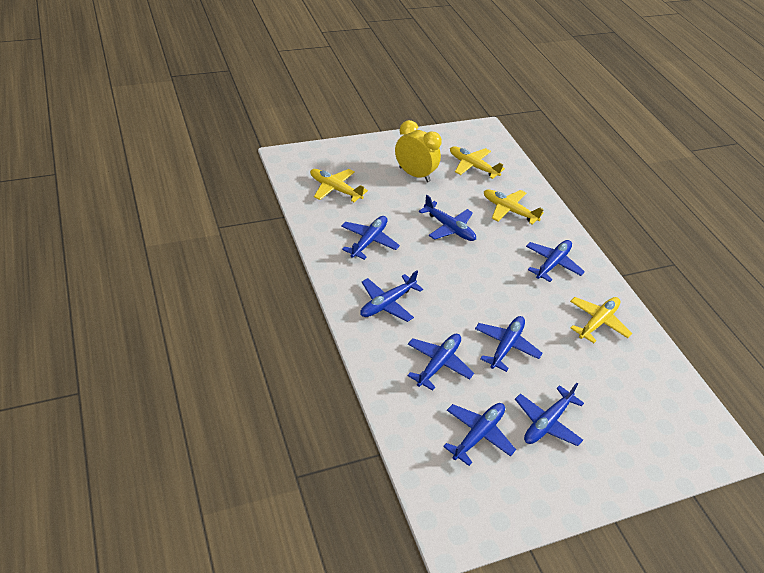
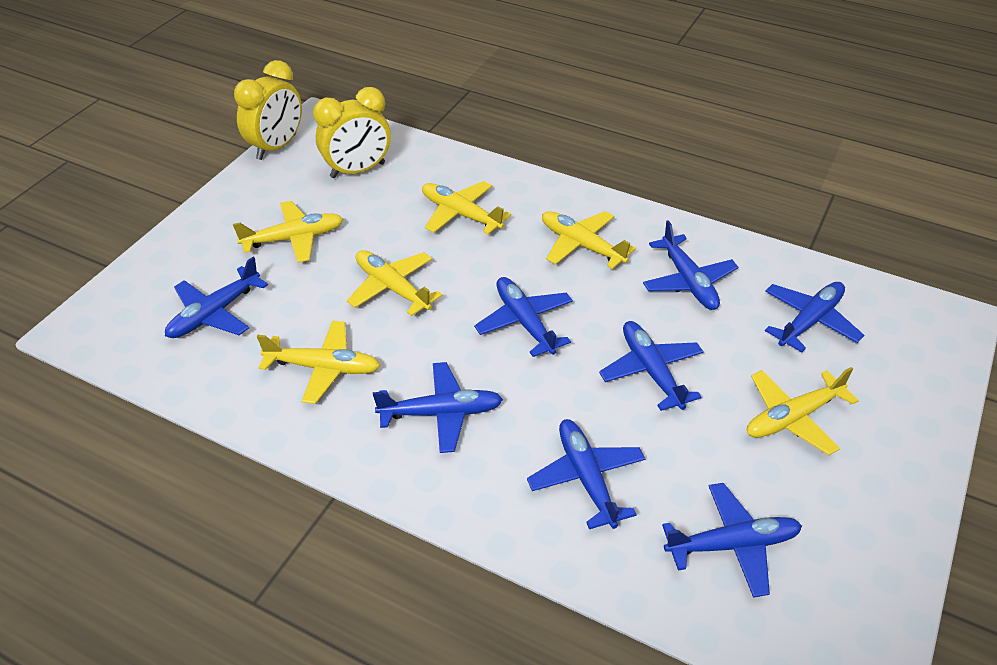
yellow clock: 1 -> 2
yellow plane: 4 -> 6

